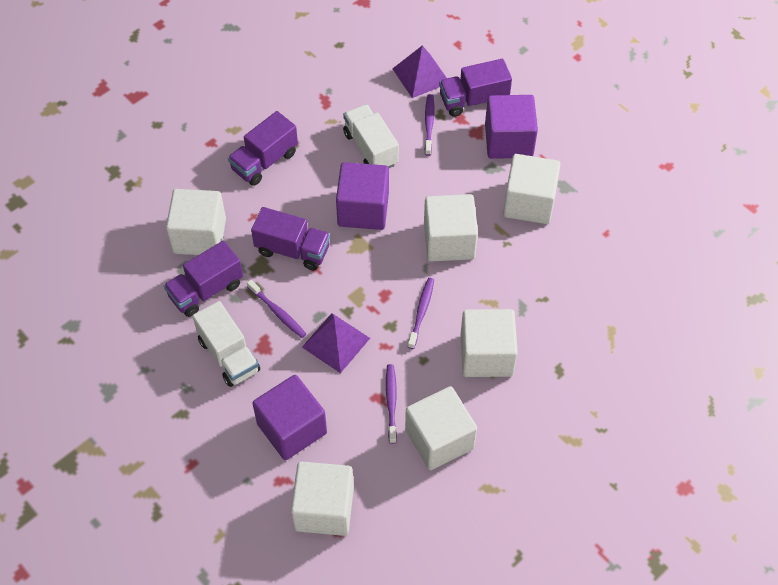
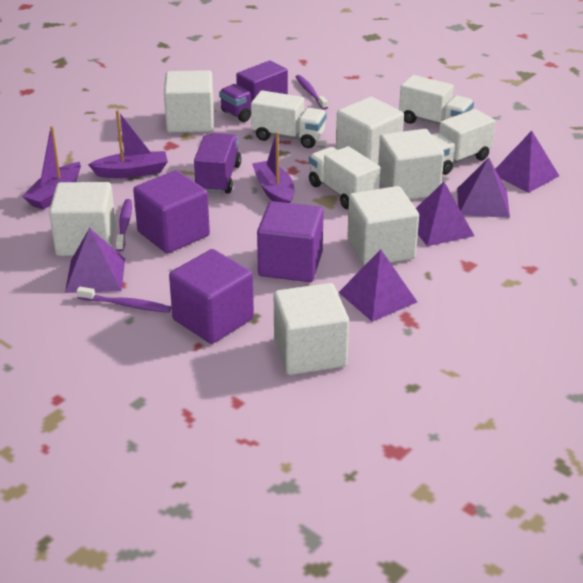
purple boat: 0 -> 3
purple pyramid: 2 -> 5
purple toothbrush: 4 -> 3
purple truck: 4 -> 2
white truck: 2 -> 4

